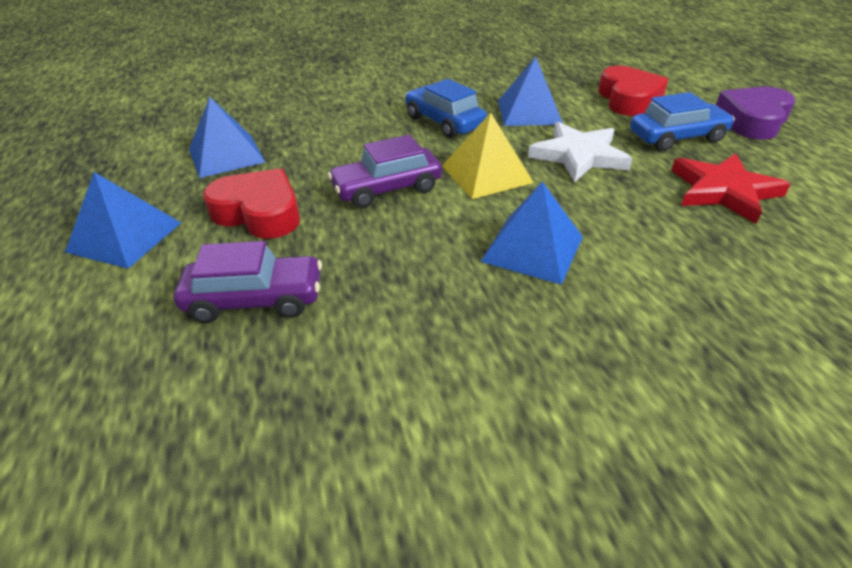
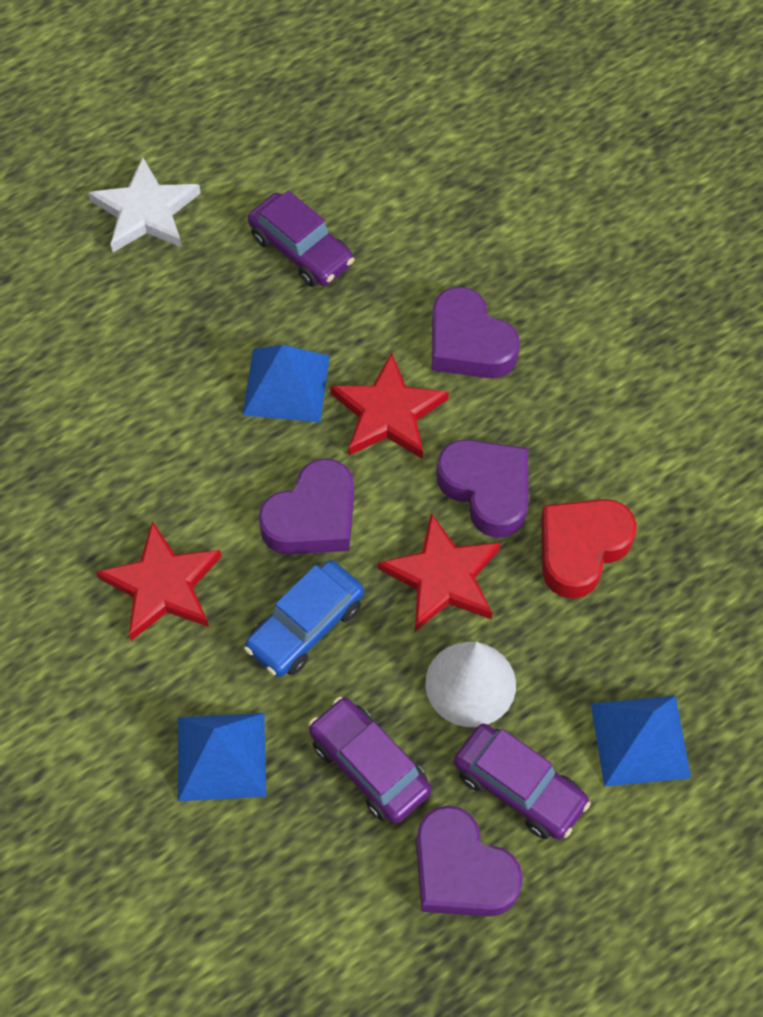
blue car: 2 -> 1
blue pyramid: 4 -> 3
purple car: 2 -> 3
purple heart: 1 -> 4
red heart: 2 -> 1
red star: 1 -> 3
white cone: 0 -> 1
yellow pyramid: 1 -> 0

